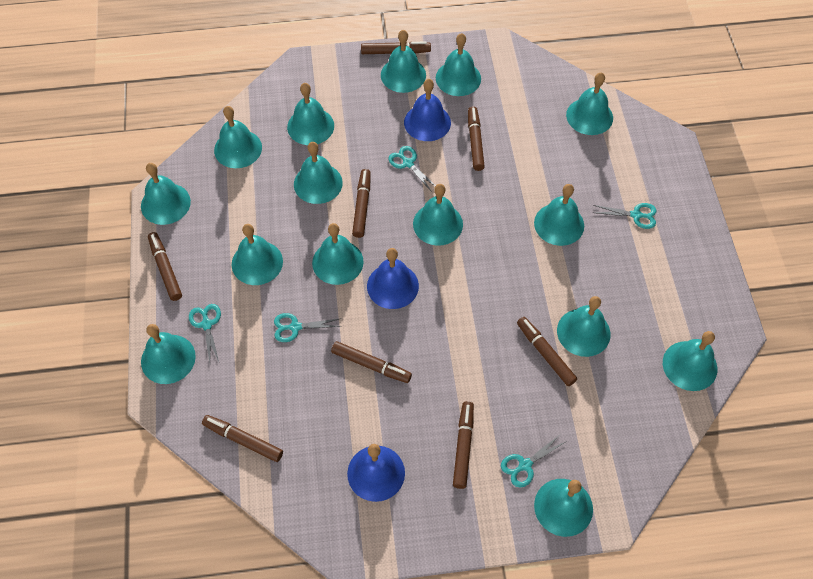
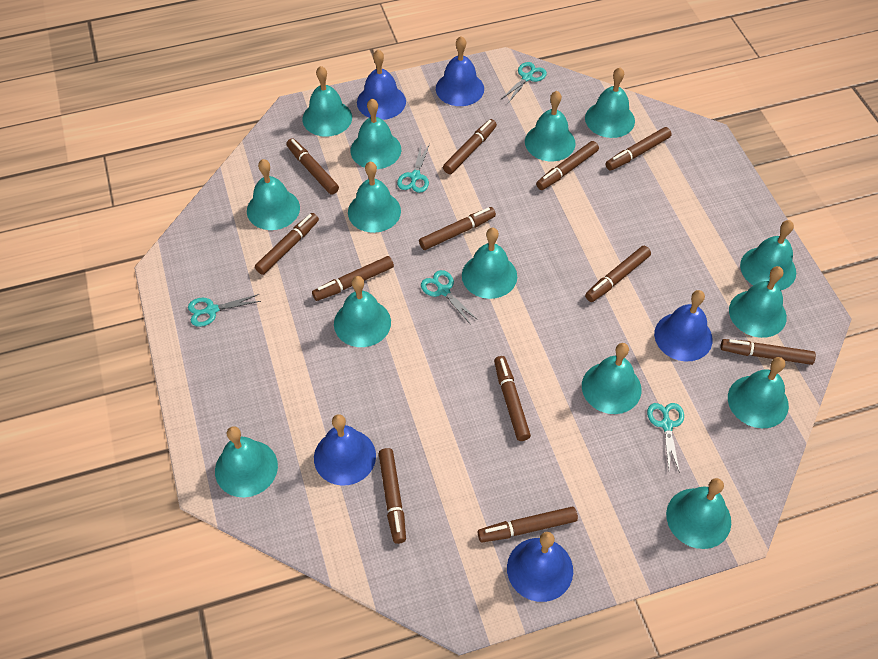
blue bell: 3 -> 5
brown marker: 8 -> 12
turquoise bell: 15 -> 14

